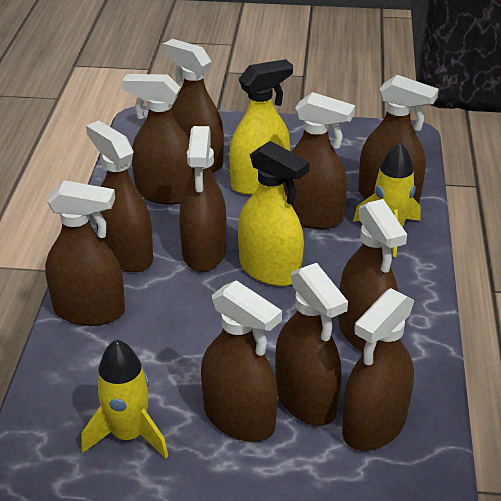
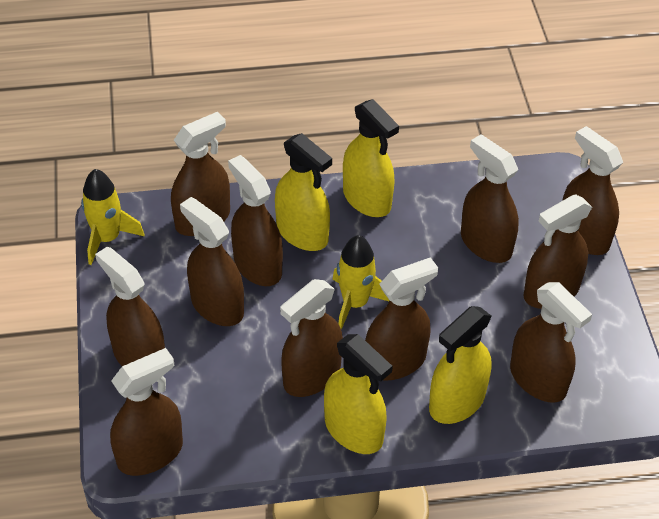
yellow spray bottle: 2 -> 4

